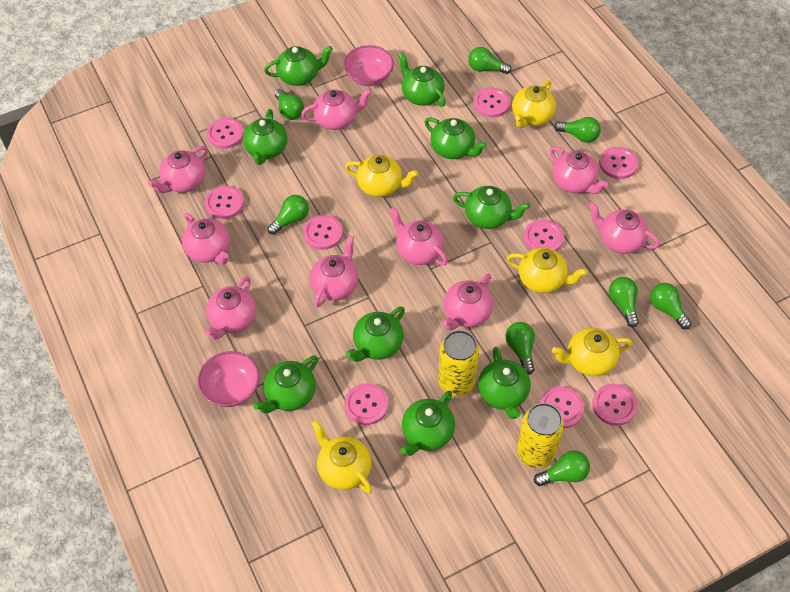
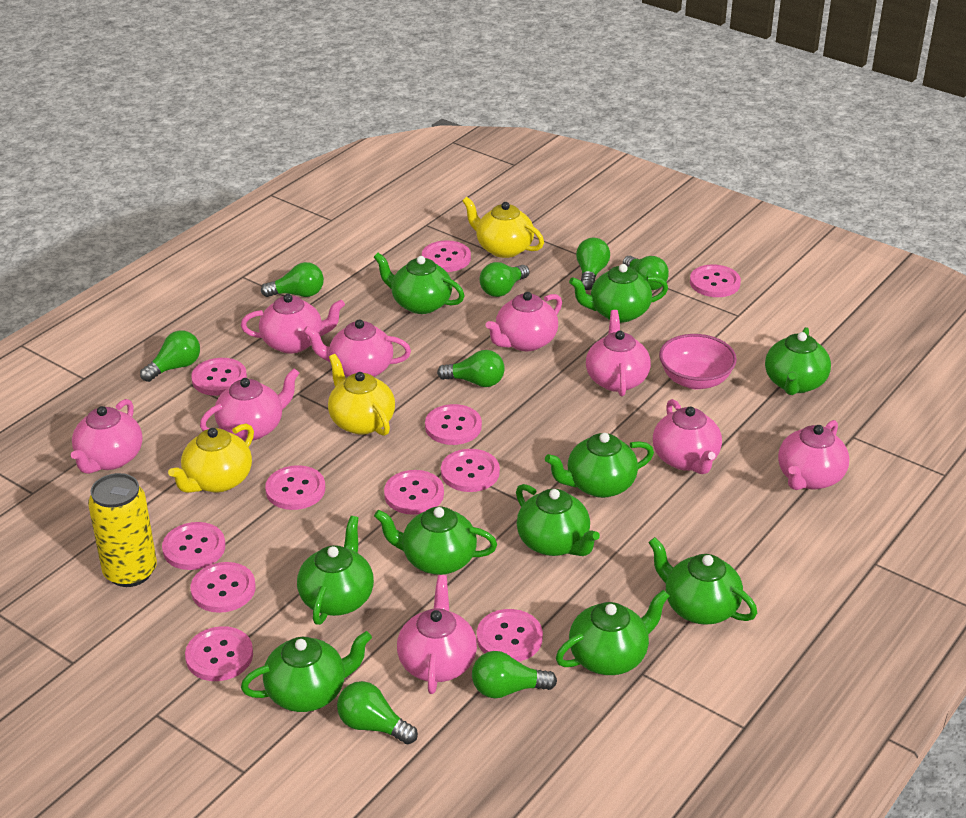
green teapot: 9 -> 10
pink bowl: 2 -> 1
pink button: 9 -> 11
yellow can: 2 -> 1
yellow teapot: 5 -> 3

